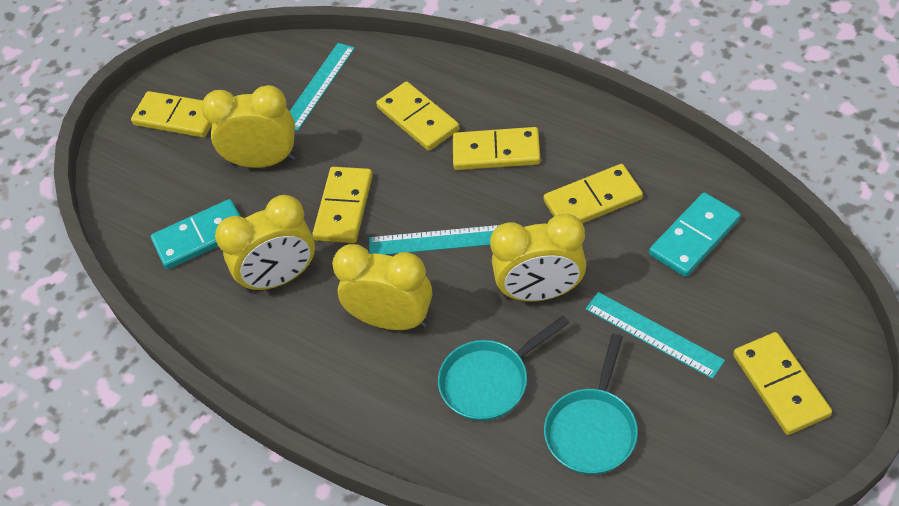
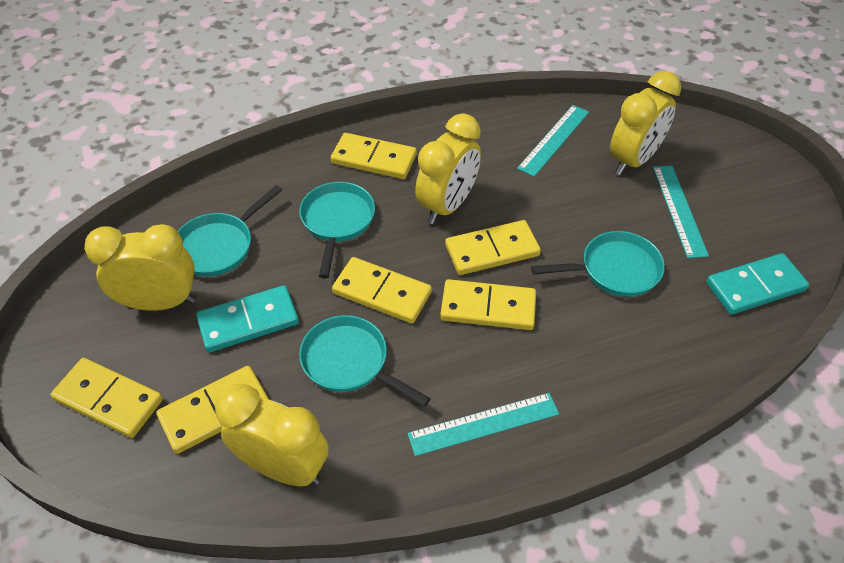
turquoise pan: 2 -> 4

